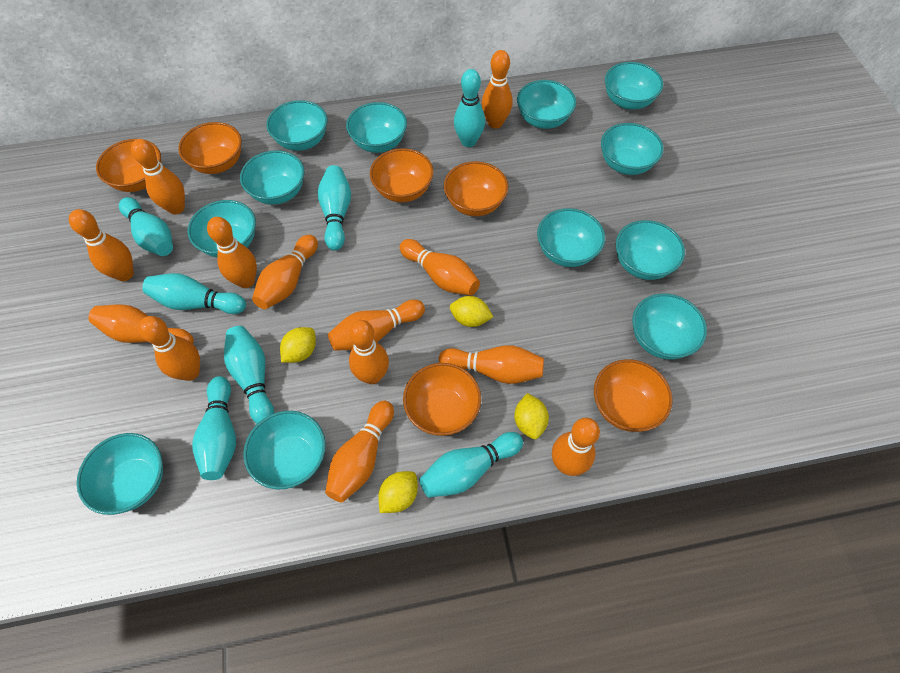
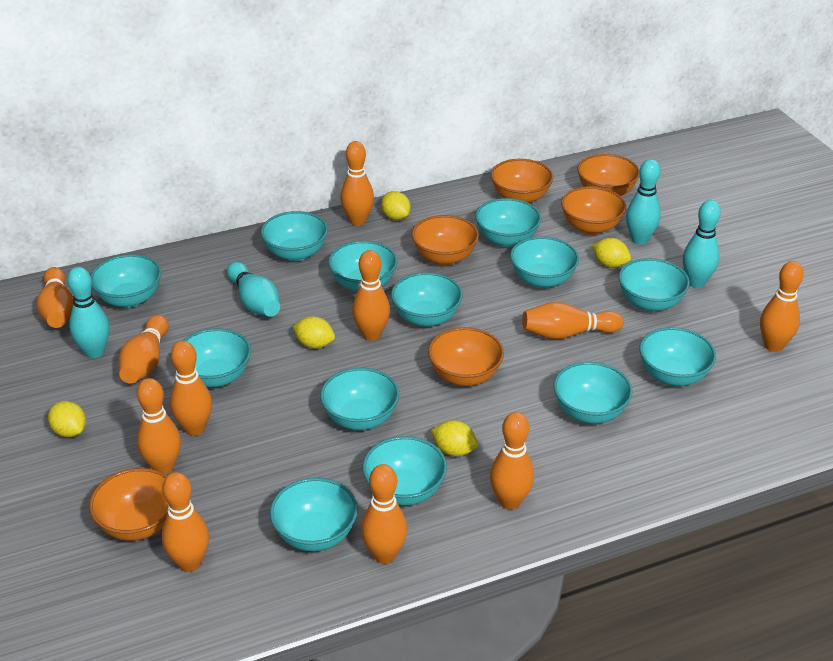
orange bowling pin: 13 -> 11
turquoise bowl: 12 -> 13
turquoise bowling pin: 7 -> 4
yellow lemon: 4 -> 5

